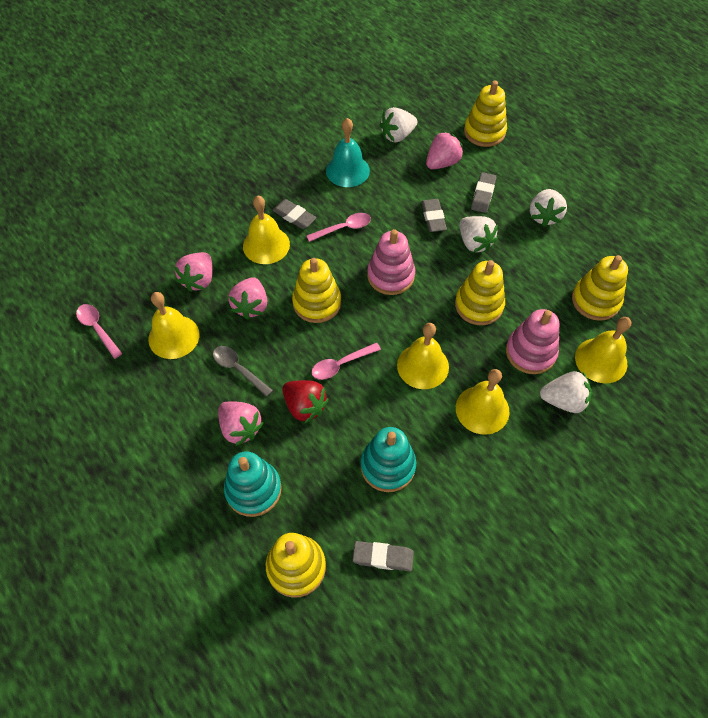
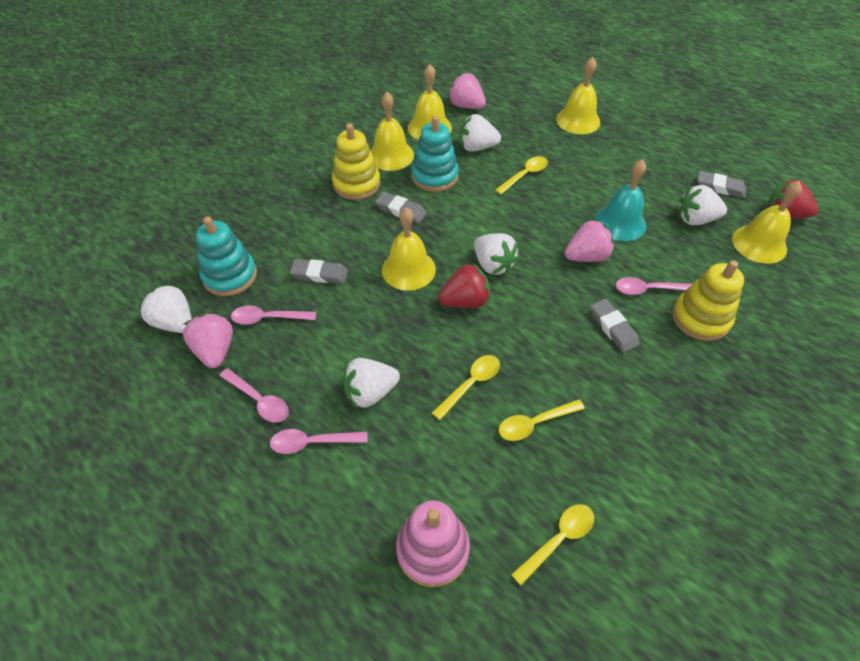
grey spoon: 1 -> 0
pink spoon: 3 -> 4
pink stacking toy: 2 -> 1
pink strawberry: 4 -> 3
red strawberry: 1 -> 2
white strawberry: 4 -> 5
yellow spoon: 0 -> 4
yellow stacking toy: 5 -> 2

